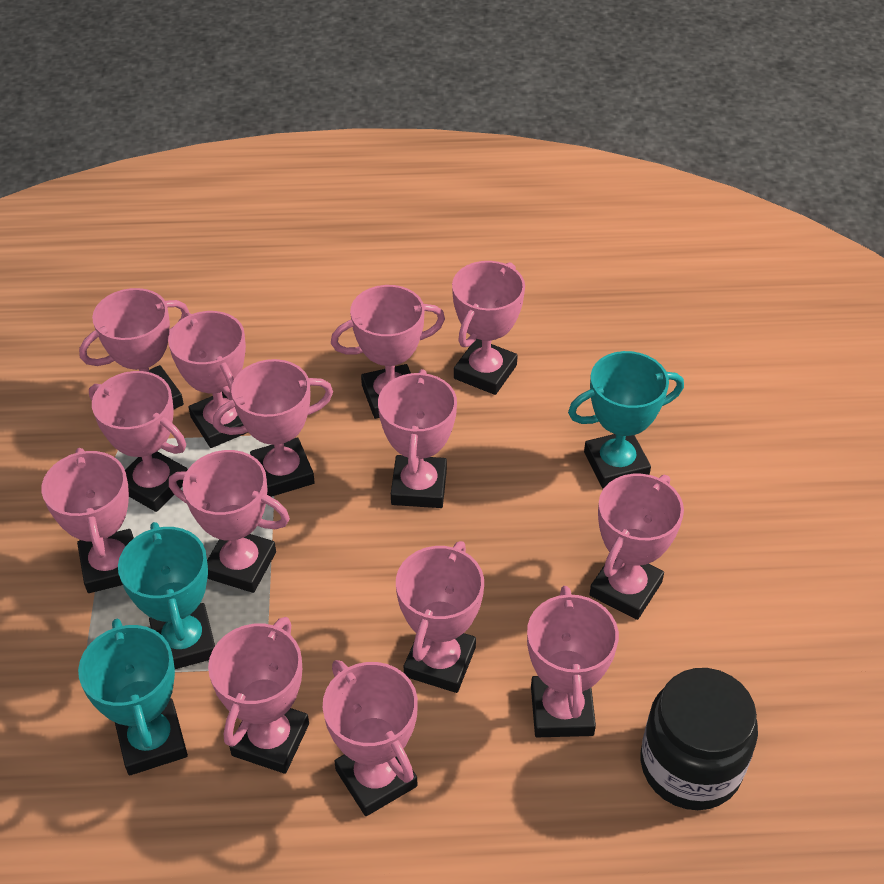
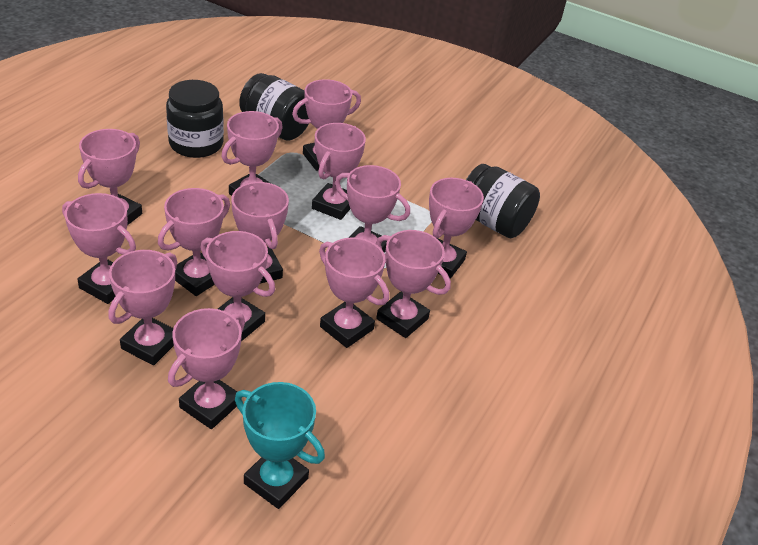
black jar: 1 -> 3
turquoise trophy: 3 -> 1

